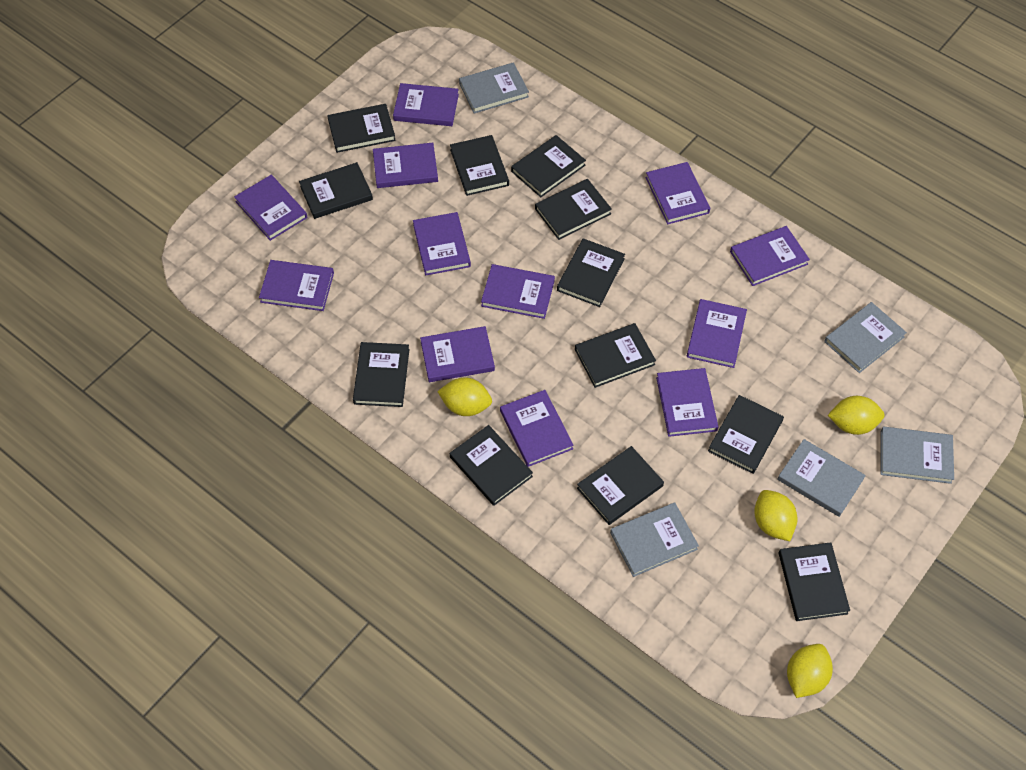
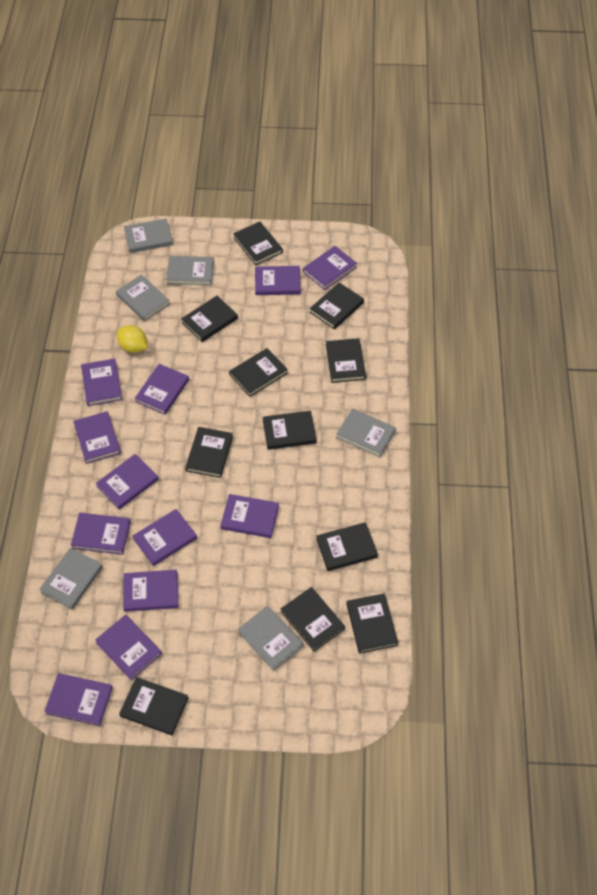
black book: 12 -> 11
grey book: 5 -> 6
yellow lemon: 4 -> 1

